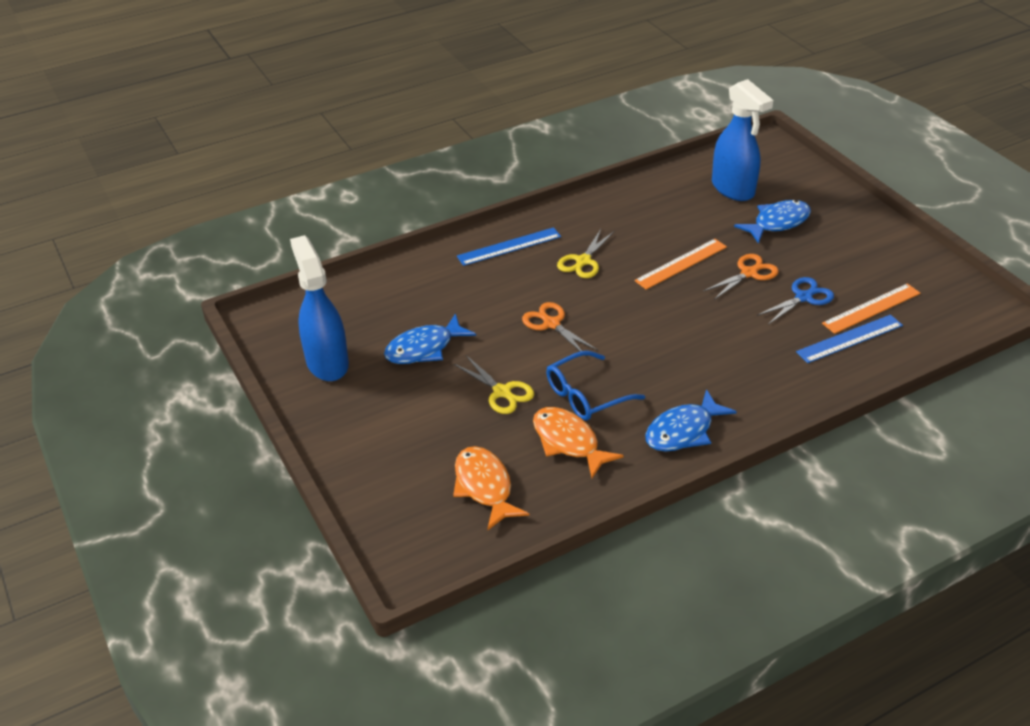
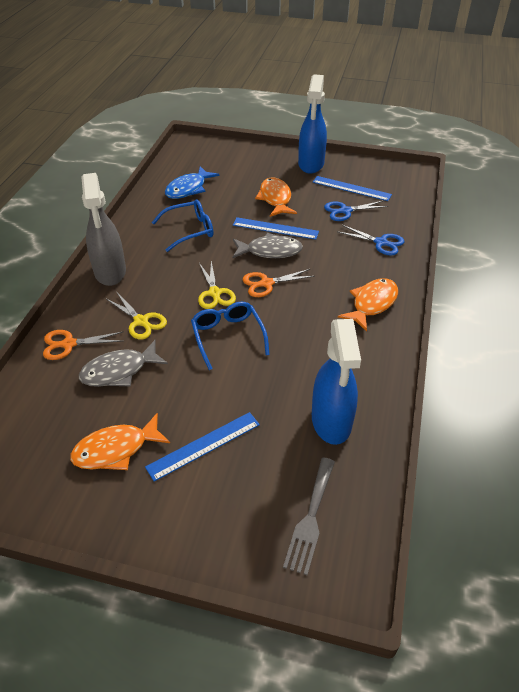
blue fish: 3 -> 1
blue glasses: 1 -> 2
blue ruler: 2 -> 3
blue scissors: 1 -> 2
grey fish: 0 -> 2
grey fork: 0 -> 1
grey spray bottle: 0 -> 1
orange fish: 2 -> 3
orange ruler: 2 -> 0

